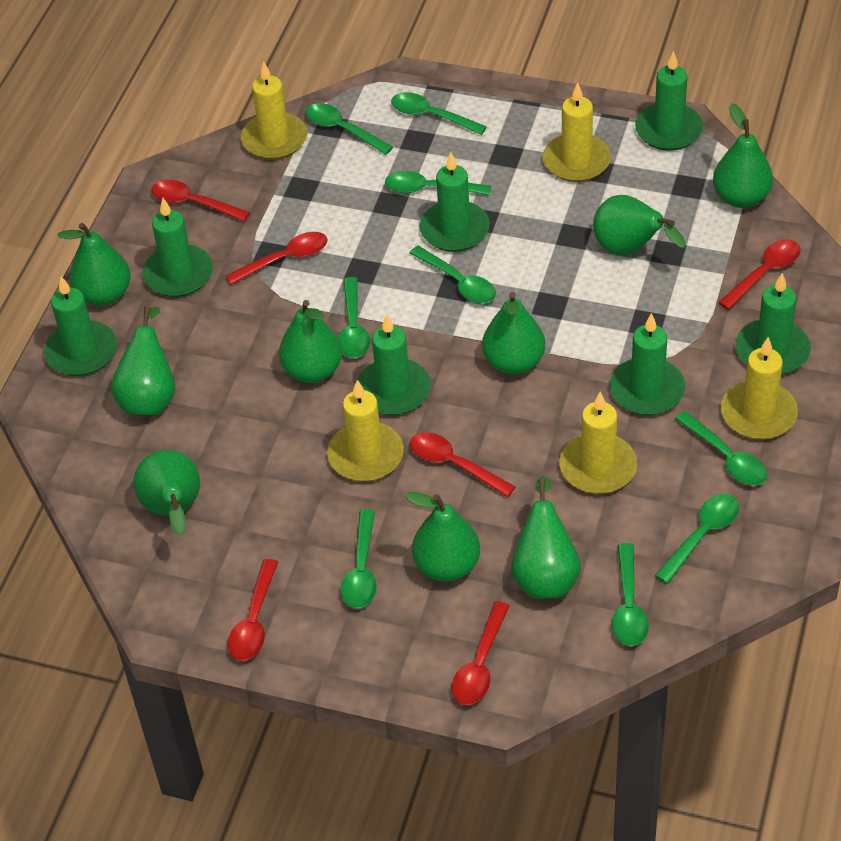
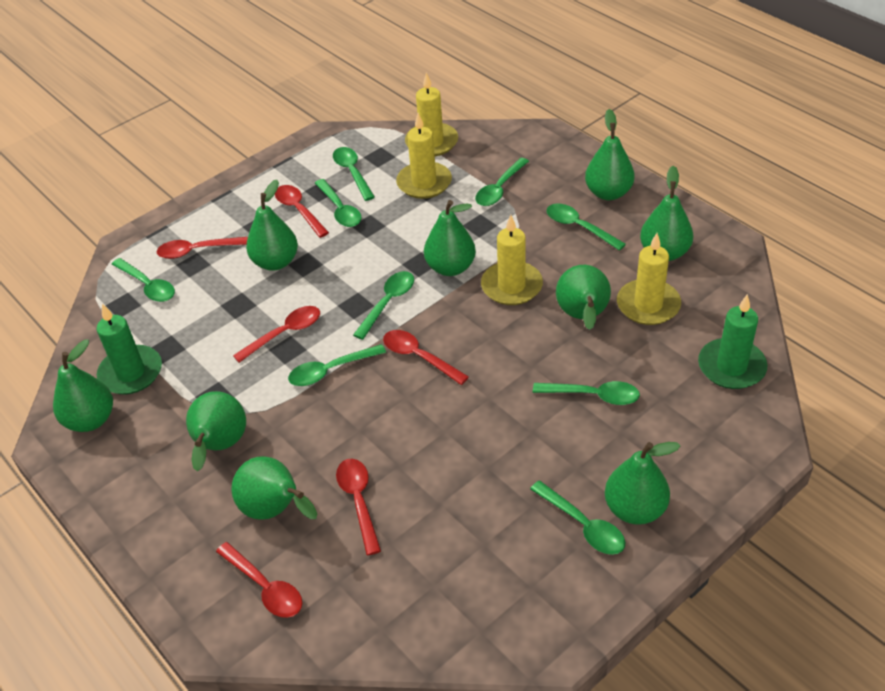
green candle: 7 -> 2
yellow candle: 5 -> 4

